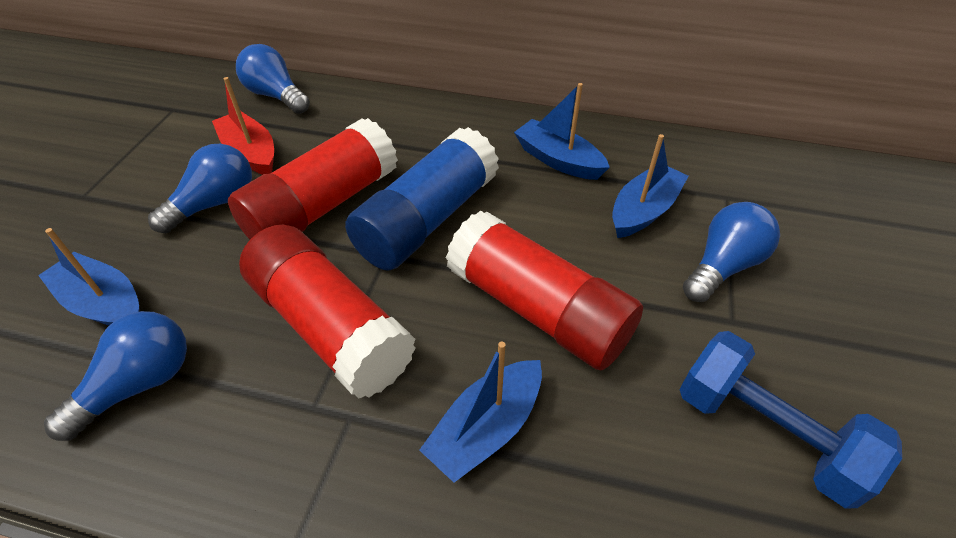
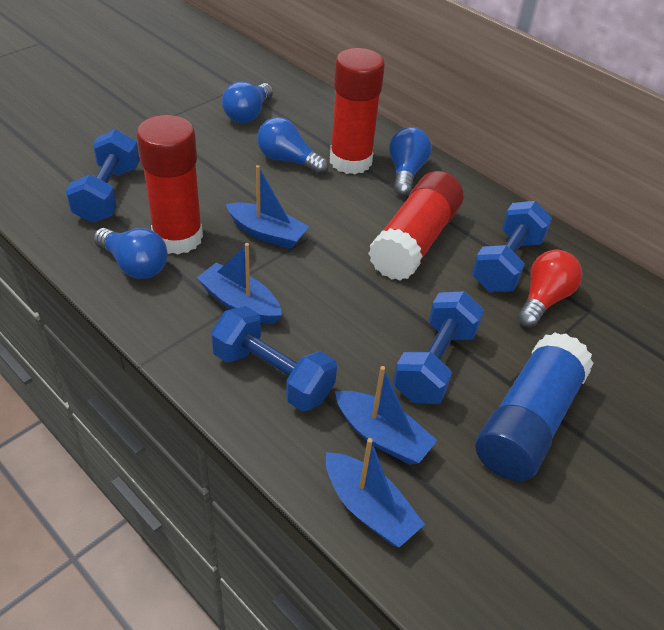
blue dumbbell: 1 -> 4
red boat: 1 -> 0
red light bulb: 0 -> 1

